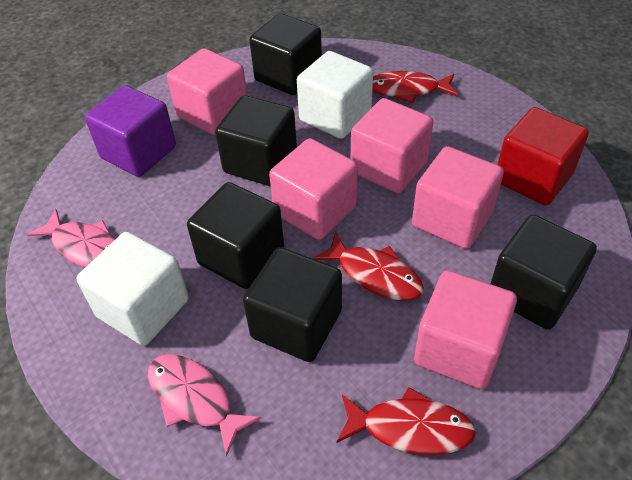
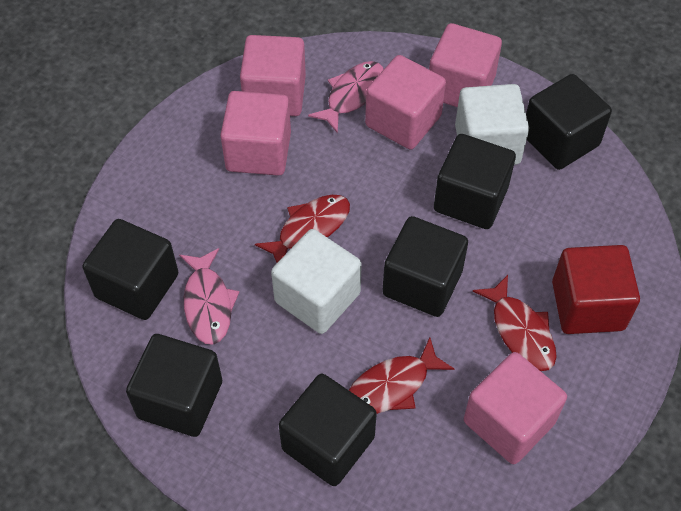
black cube: 5 -> 6
purple cube: 1 -> 0

